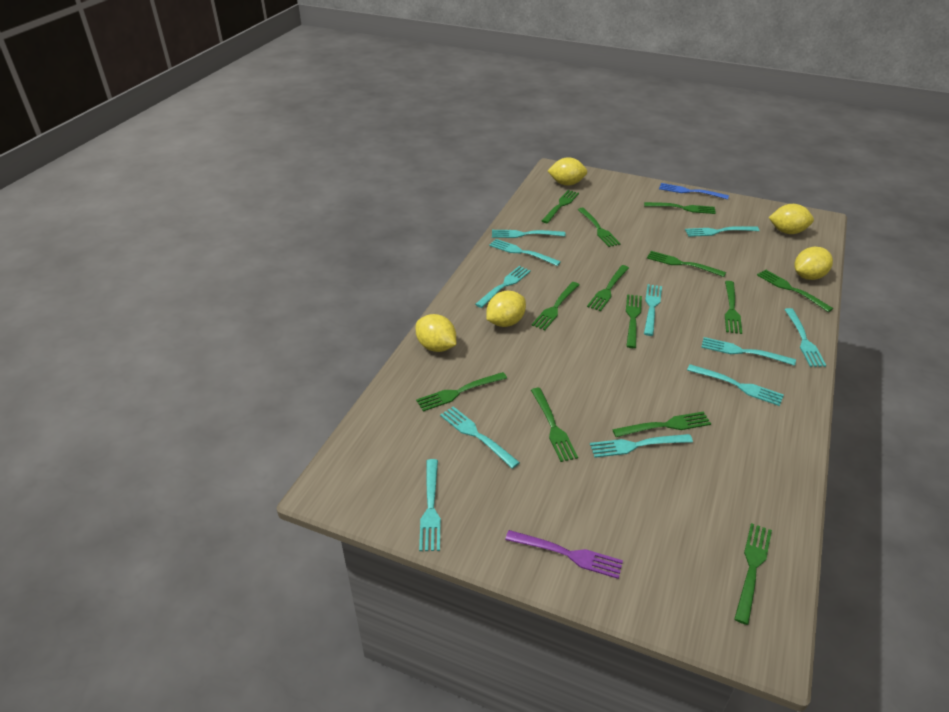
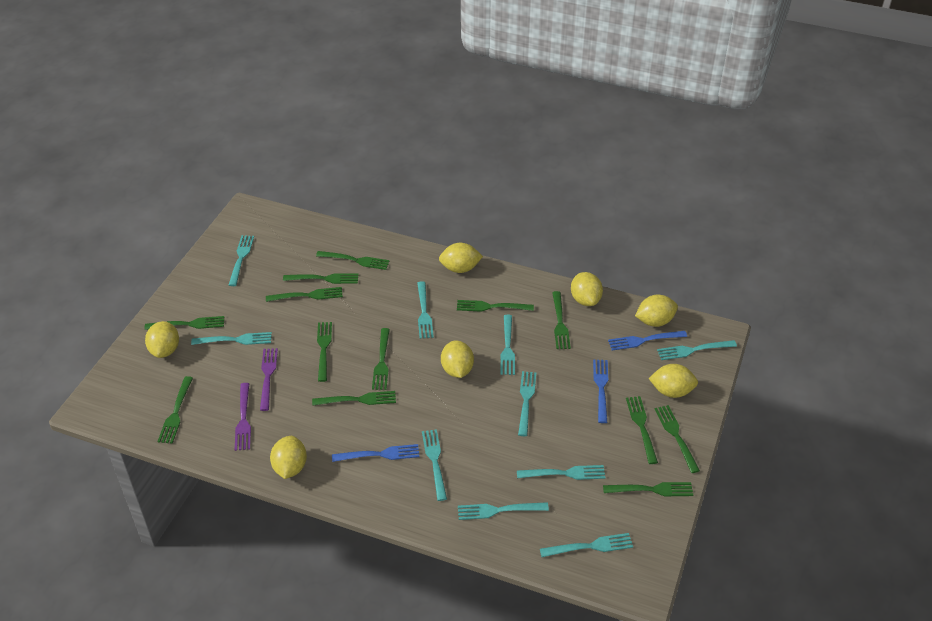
blue fork: 1 -> 3
purple fork: 1 -> 2
turquoise fork: 11 -> 10
yellow lemon: 5 -> 7

